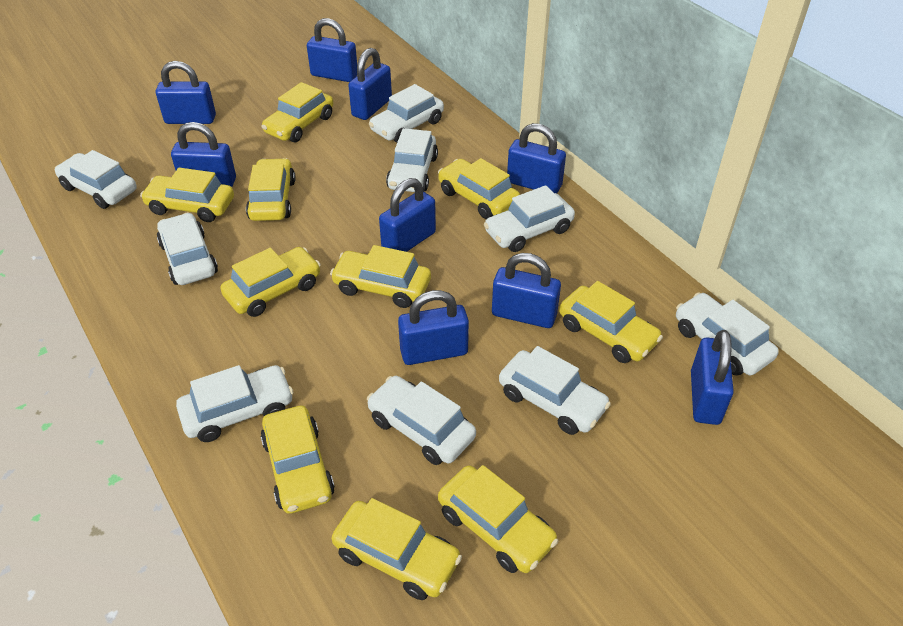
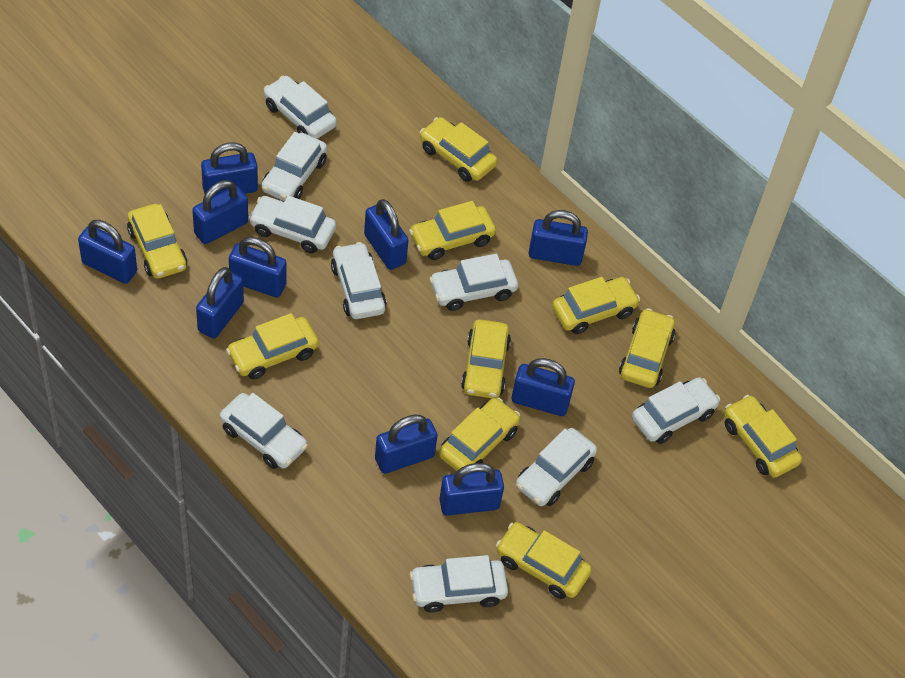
blue padlock: 9 -> 10

